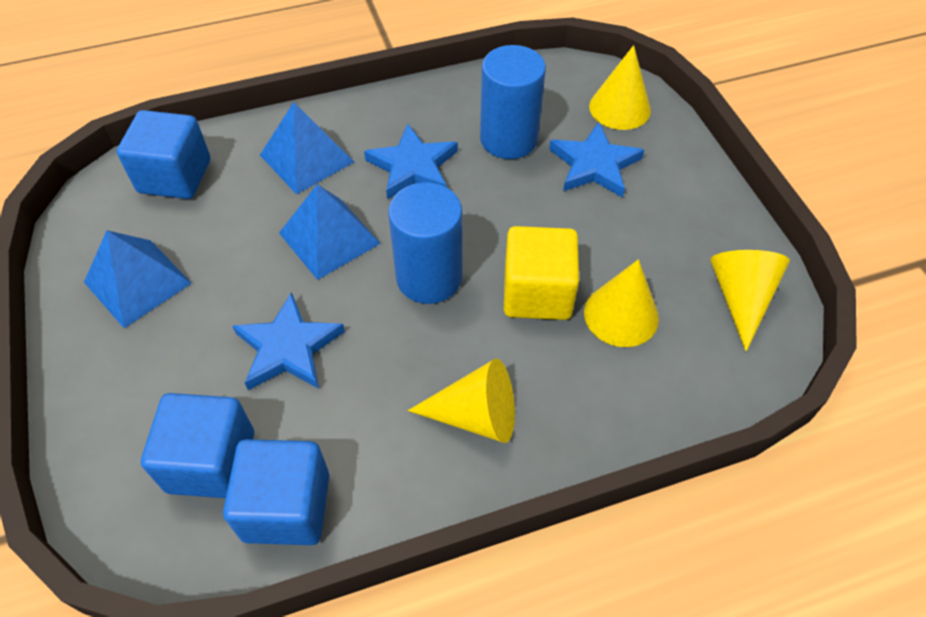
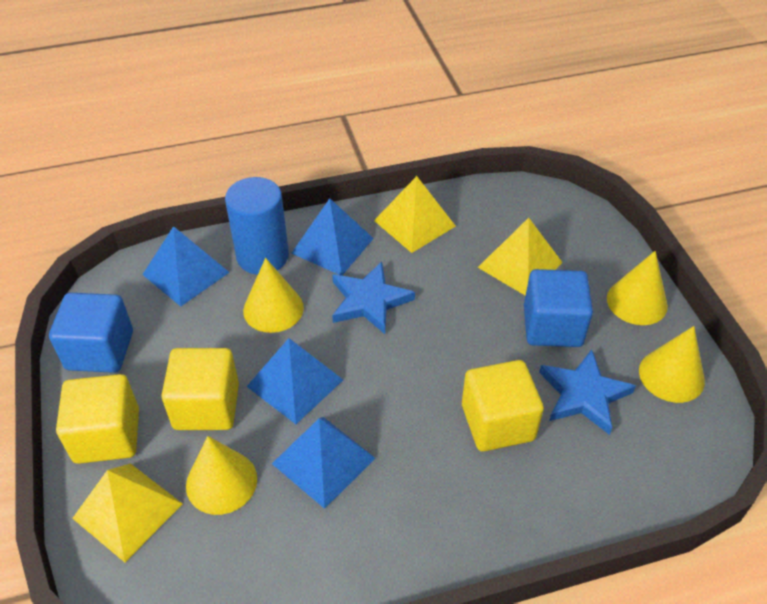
blue cube: 3 -> 2
blue cylinder: 2 -> 1
blue pyramid: 3 -> 4
blue star: 3 -> 2
yellow cube: 1 -> 3
yellow pyramid: 0 -> 3

